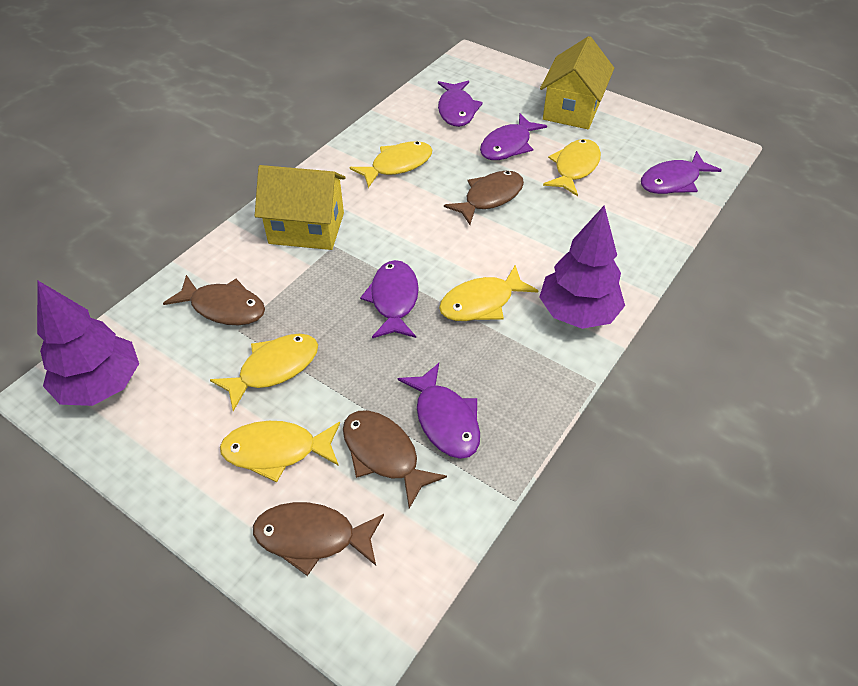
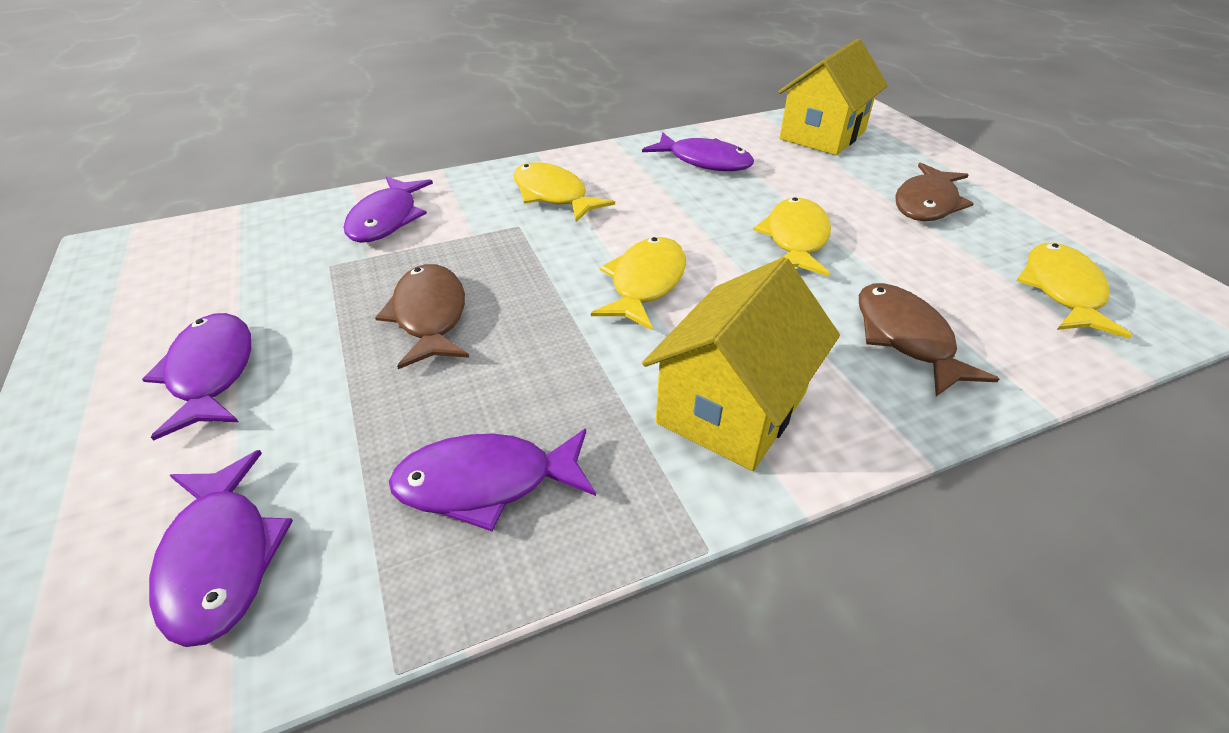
brown fish: 4 -> 3
purple tree: 2 -> 0
yellow fish: 5 -> 4

